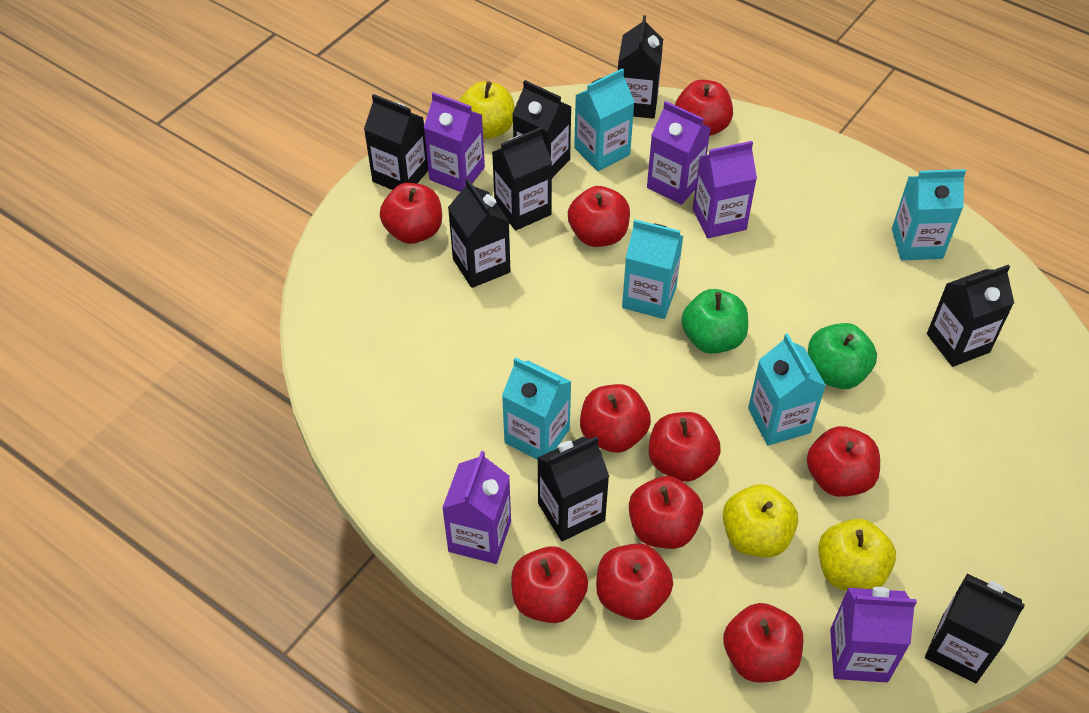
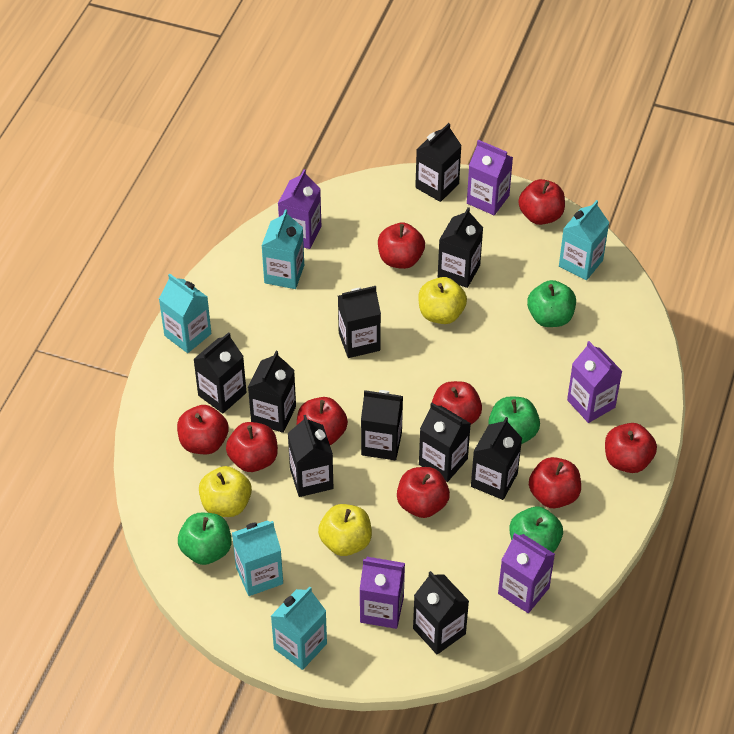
black carton: 8 -> 10
green apple: 2 -> 4
red apple: 10 -> 9

